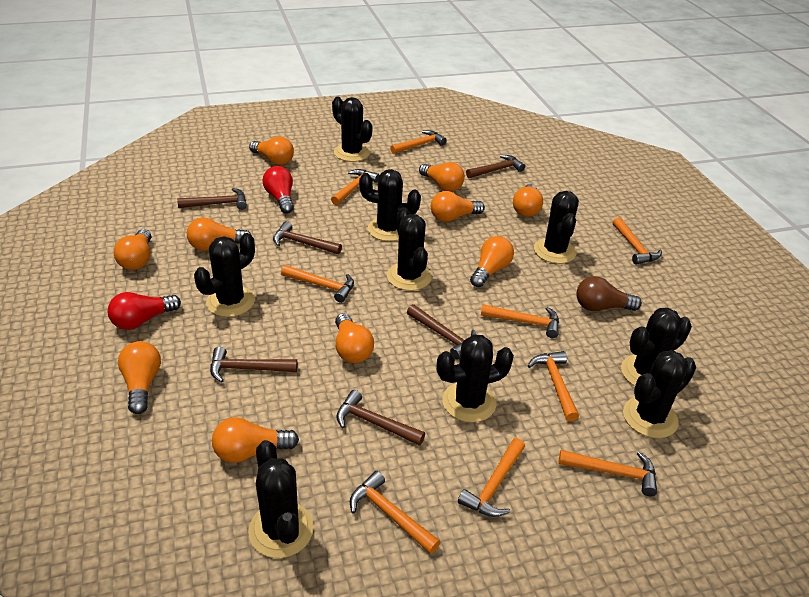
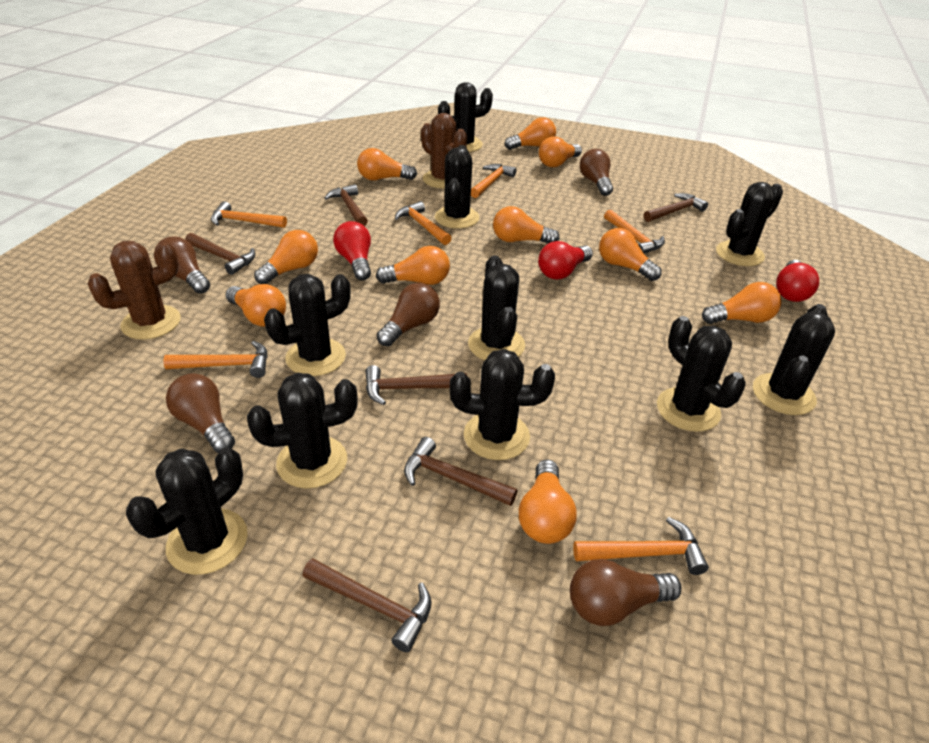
black cactus: 9 -> 10
brown cactus: 0 -> 2
brown light bulb: 1 -> 5
orange hammer: 9 -> 6
red light bulb: 2 -> 3

